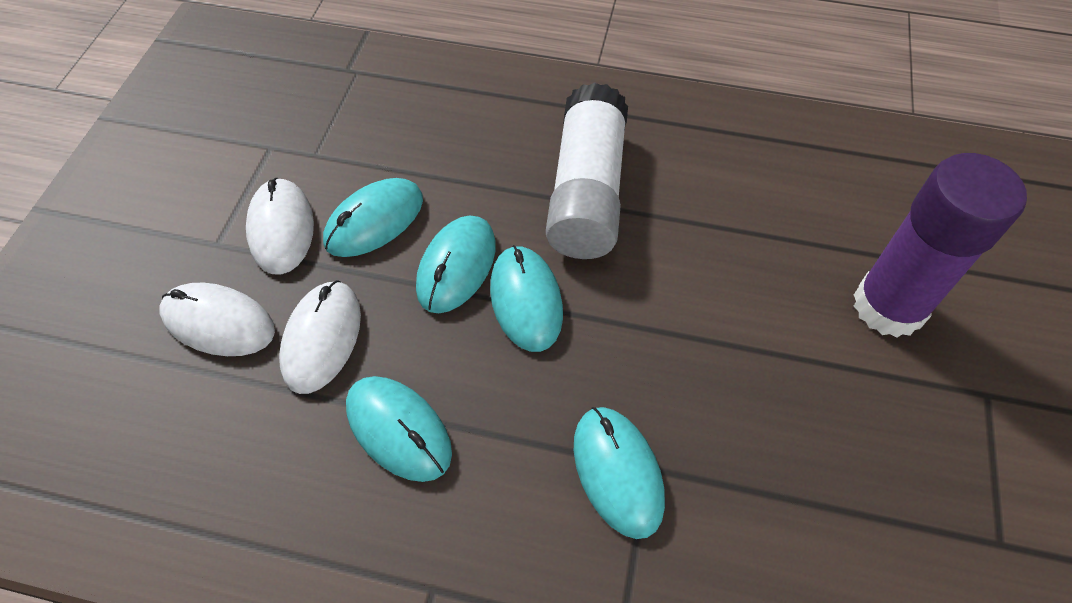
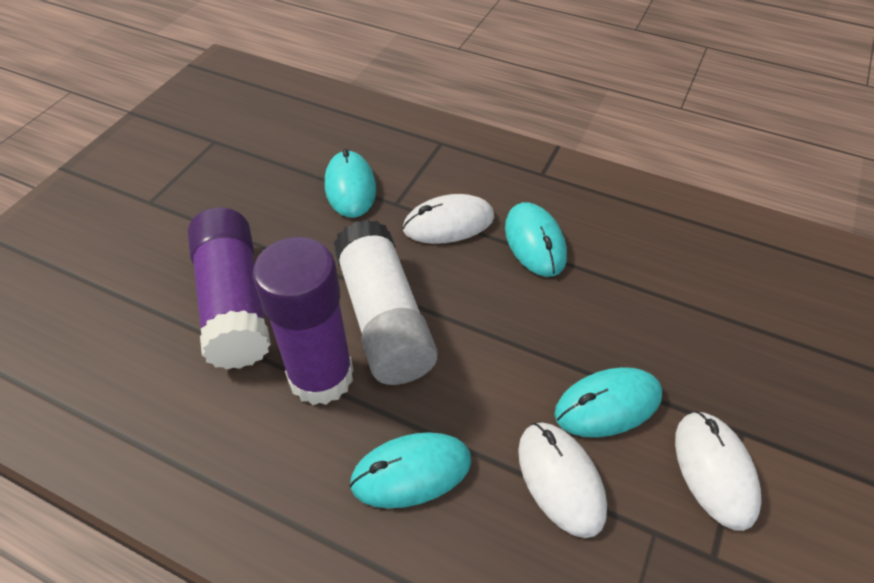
purple glue stick: 1 -> 2
turquoise mouse: 5 -> 4

